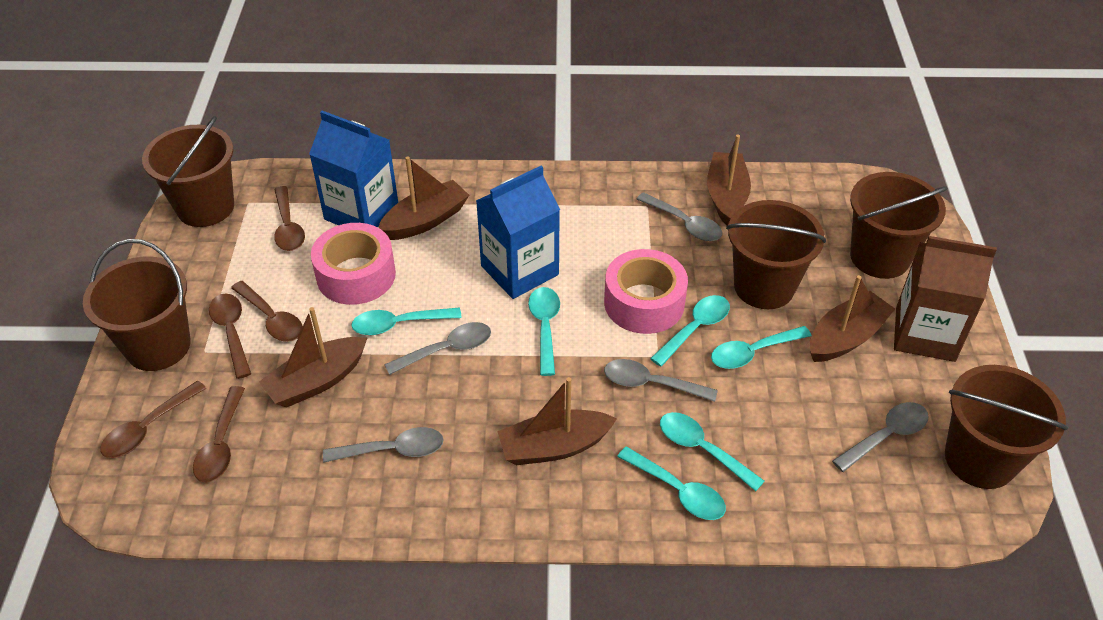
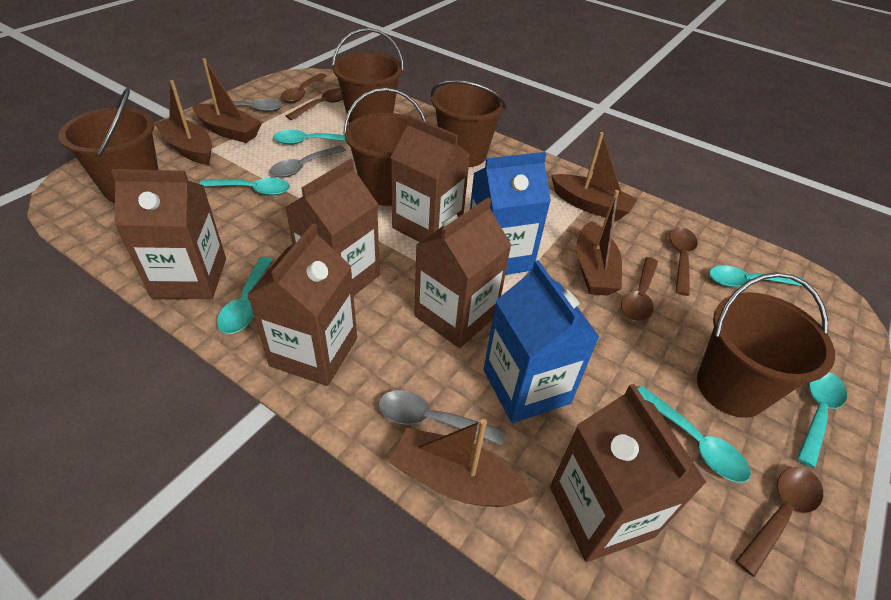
brown carton: 1 -> 6
grey spoon: 5 -> 3
pink tape: 2 -> 0

